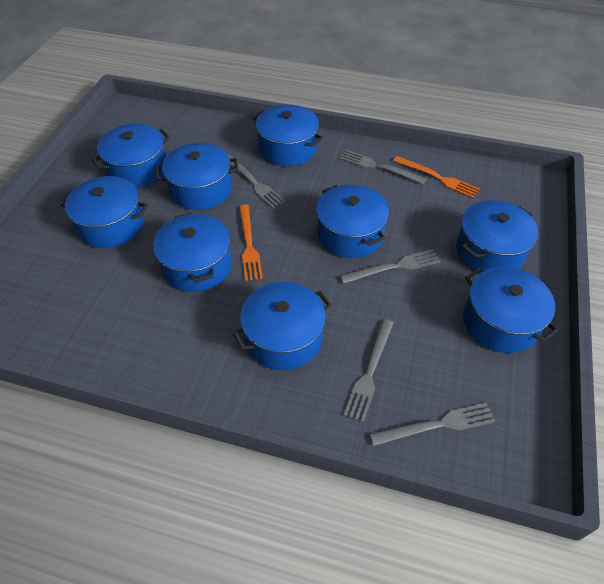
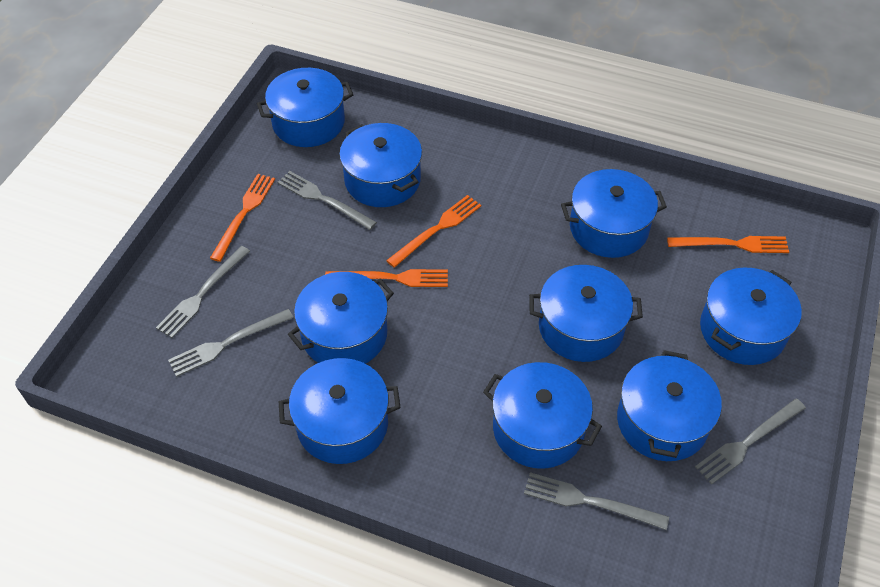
orange fork: 2 -> 4

